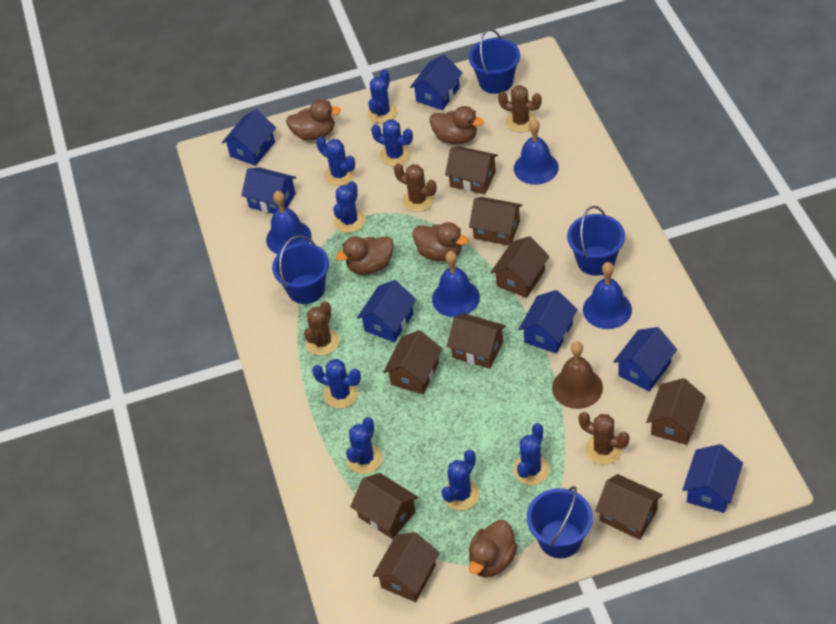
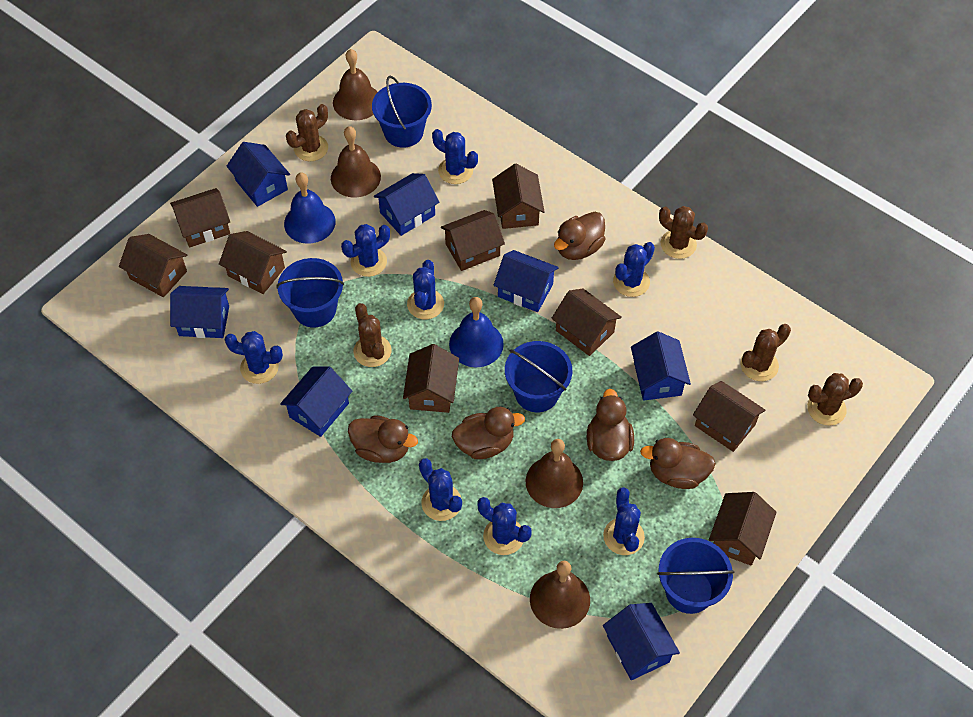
blue bell: 4 -> 2
brown bell: 1 -> 4
brown cactus: 4 -> 5

